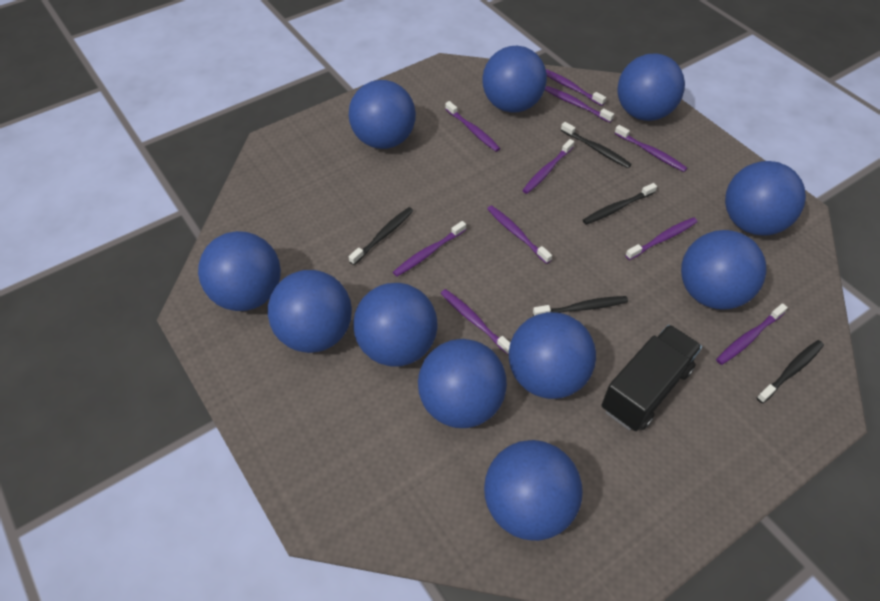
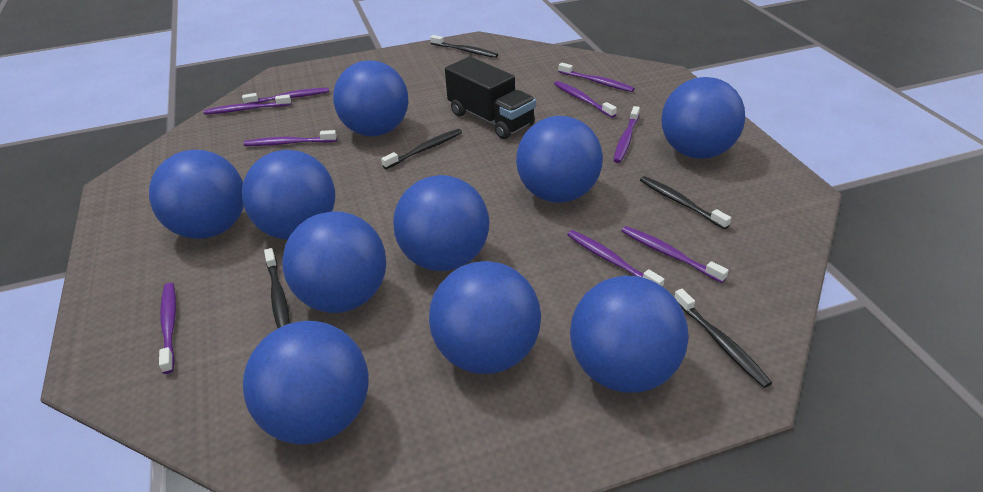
blue ball: 11 -> 10
purple toothbrush: 10 -> 9

